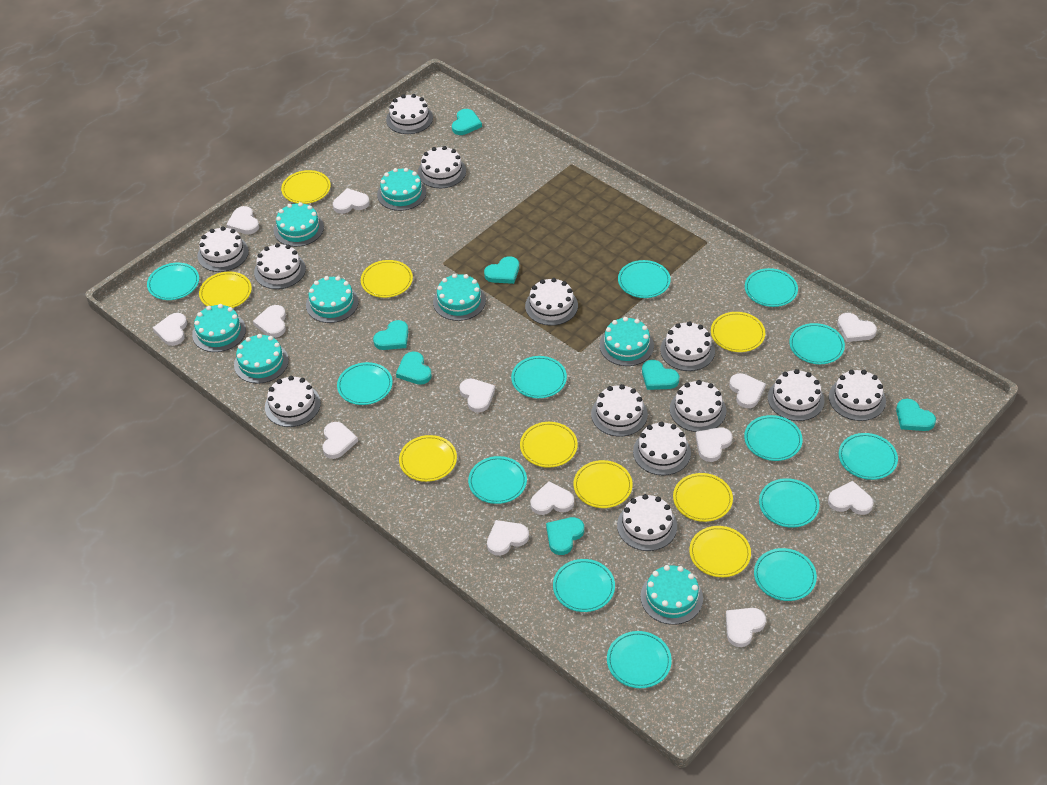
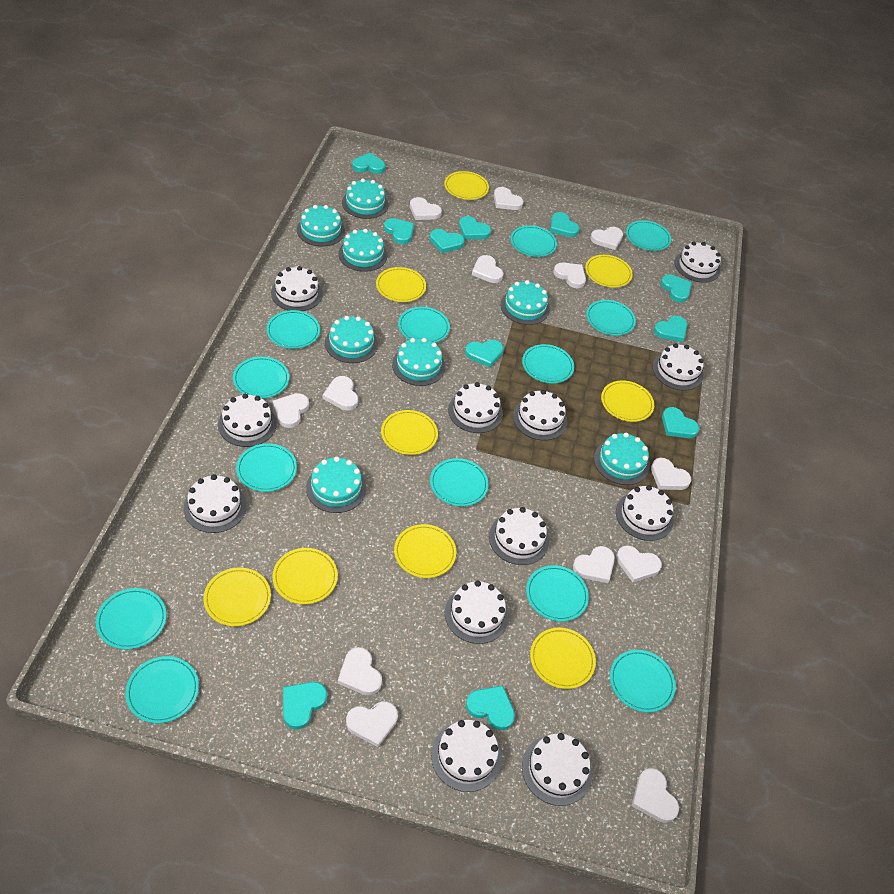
turquoise heart: 7 -> 11
white cake: 13 -> 12

